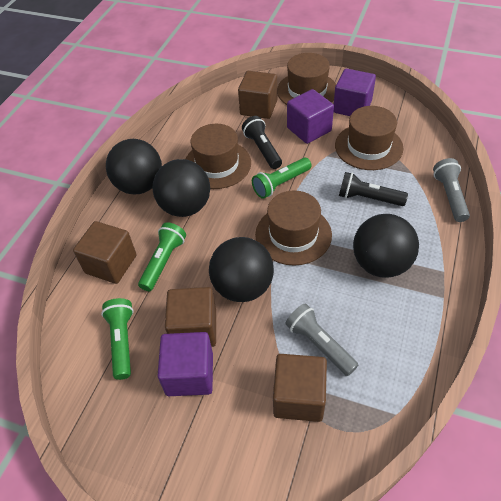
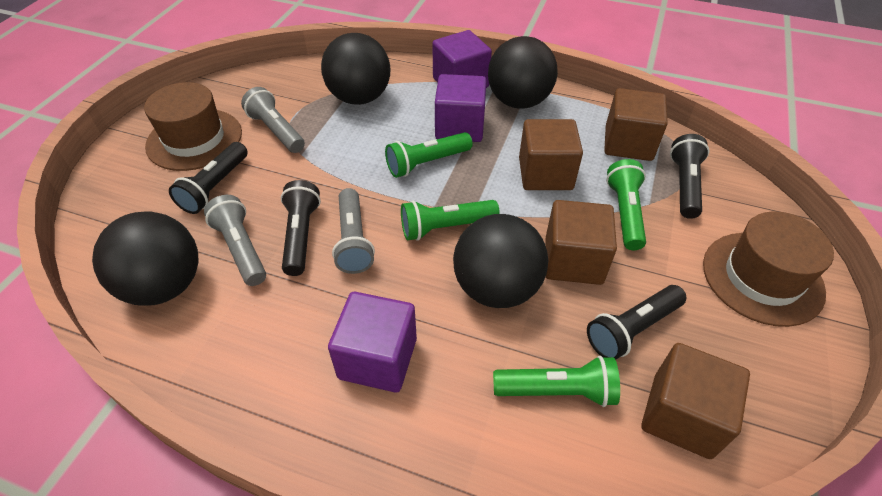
black flashlight: 2 -> 4
brown hat: 4 -> 2
green flashlight: 3 -> 4
grey flashlight: 2 -> 3

